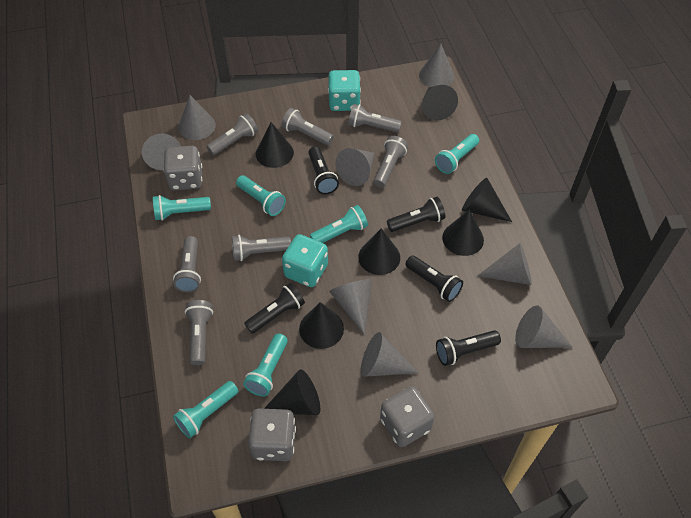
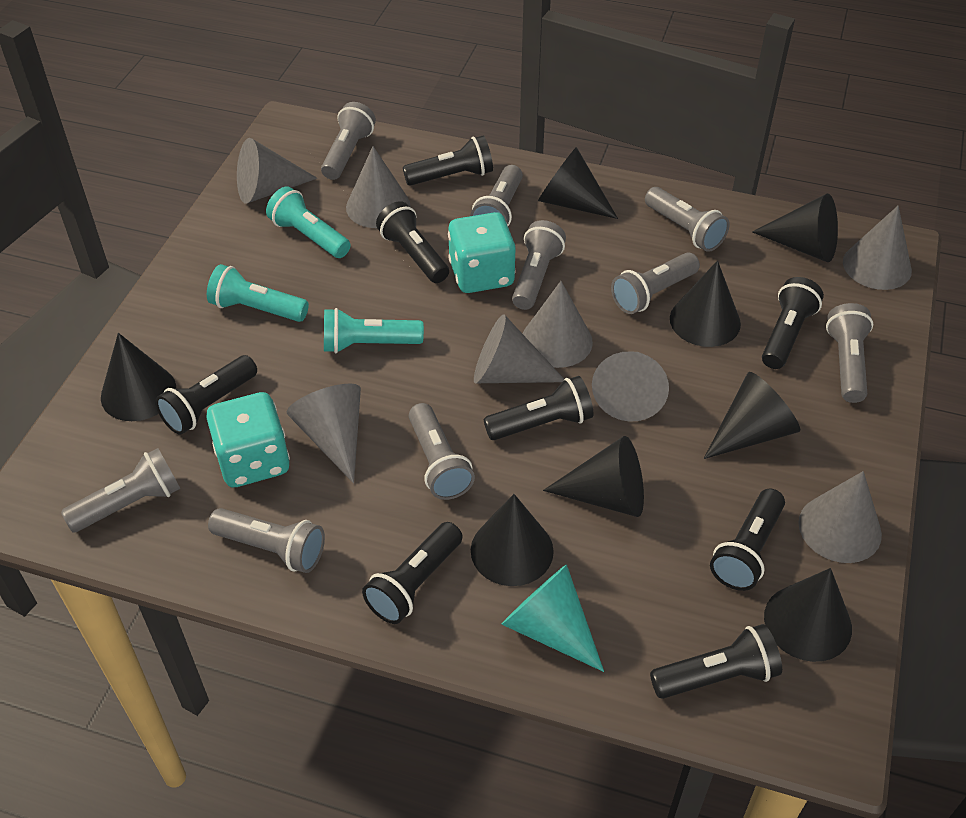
black cone: 7 -> 8
black flashlight: 5 -> 8
grey dice: 3 -> 0
grey flashlight: 7 -> 9
turquoise cone: 0 -> 1
turquoise flashlight: 6 -> 3

